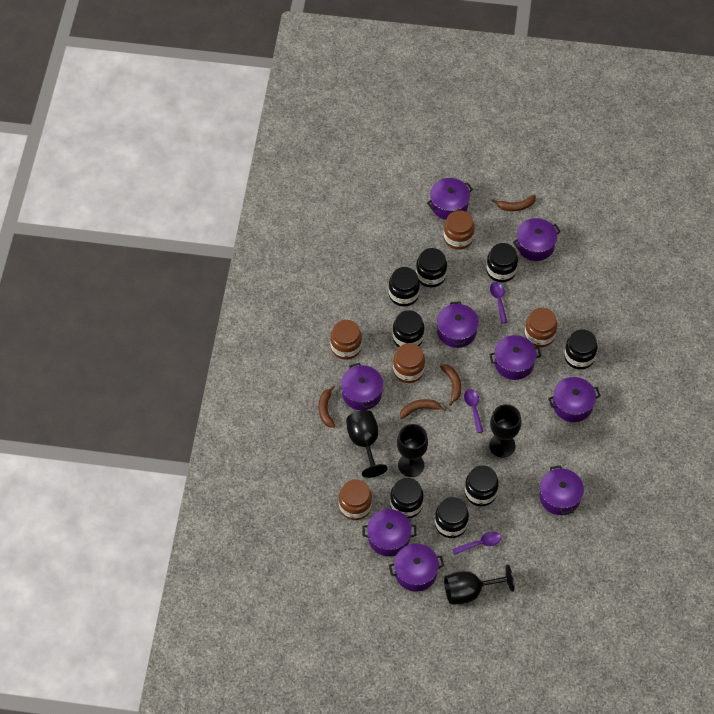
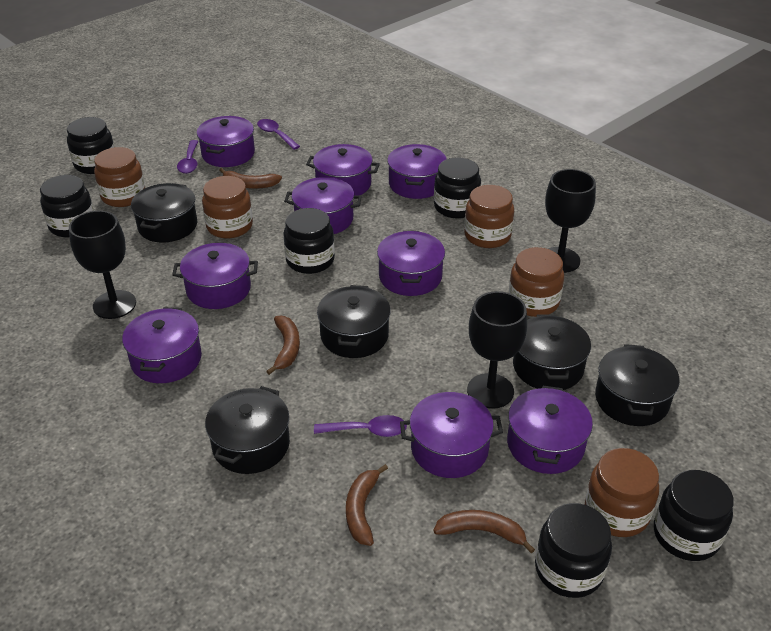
black goblet: 4 -> 3
black jar: 8 -> 6
black pot: 0 -> 5

